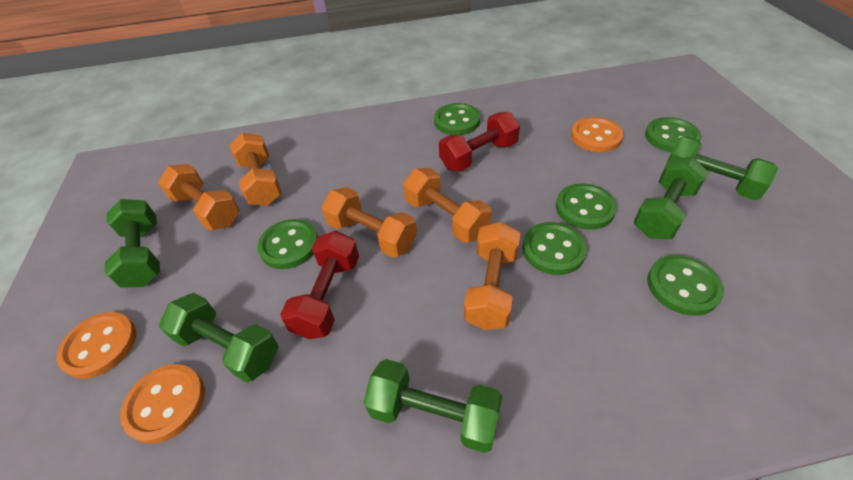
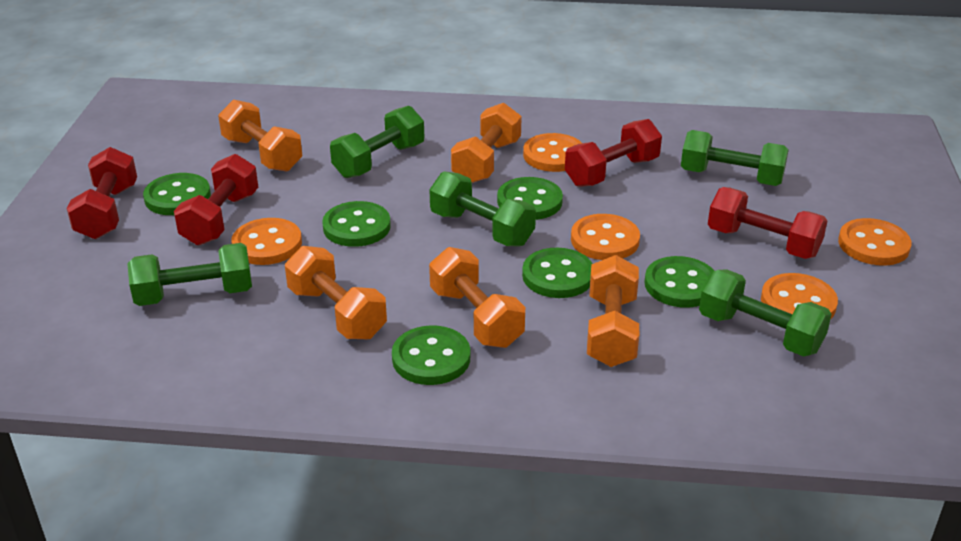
orange button: 3 -> 5
red dumbbell: 2 -> 4

